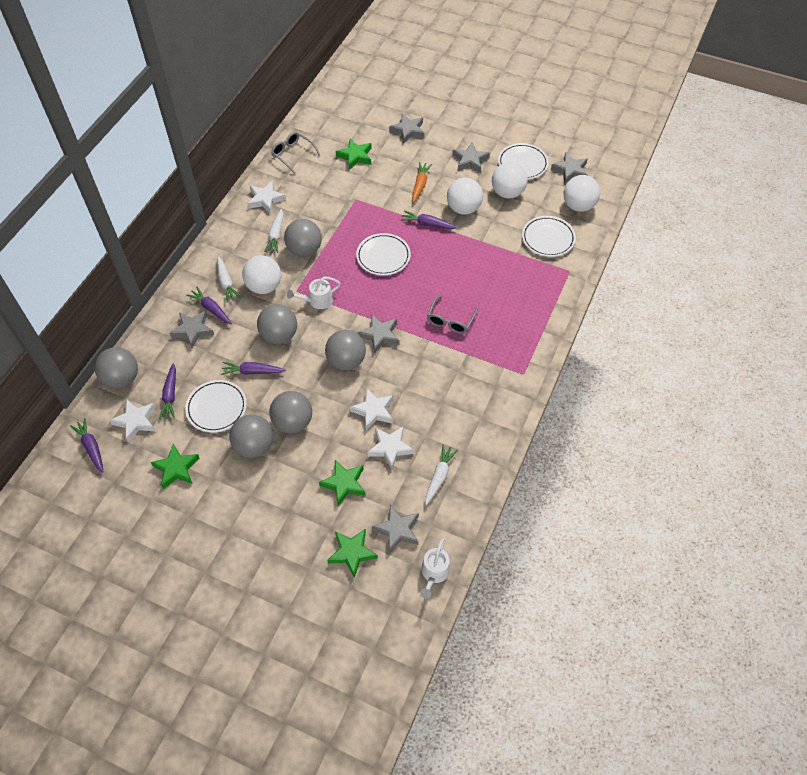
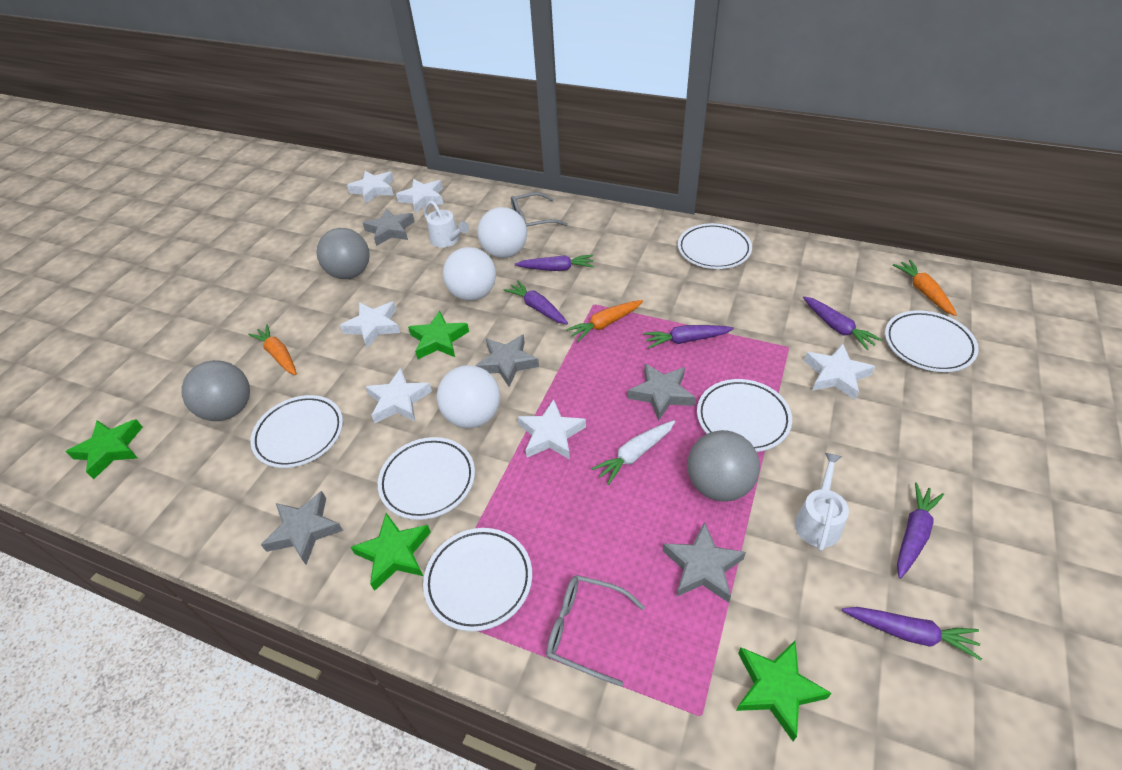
grey ball: 6 -> 3
grey star: 6 -> 5
orange carrot: 1 -> 3
purple carrot: 5 -> 6
white ball: 4 -> 3
white carrot: 3 -> 1
white plate: 4 -> 6
white star: 4 -> 6

